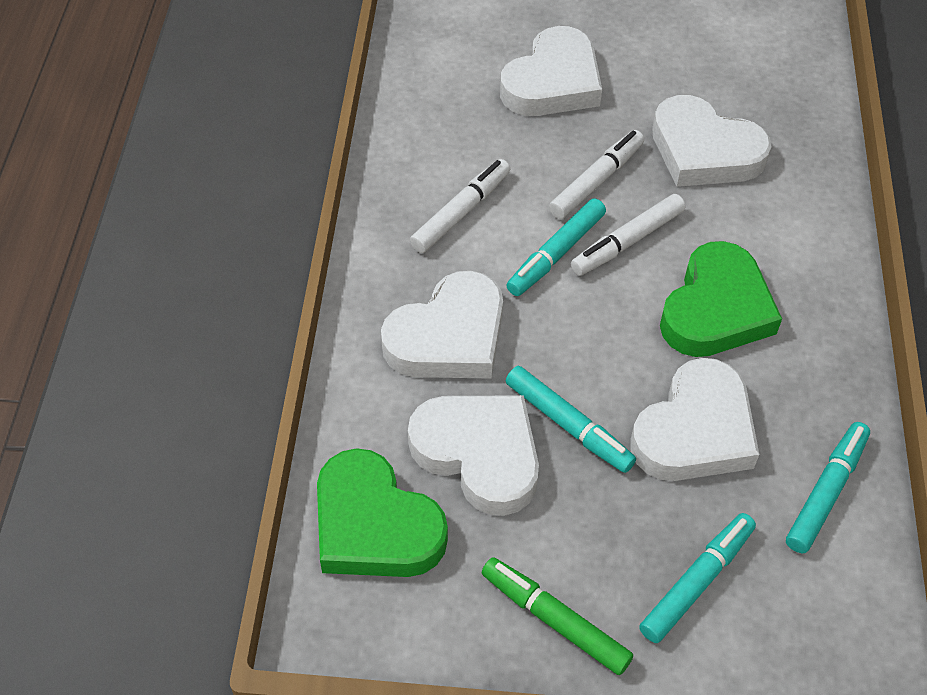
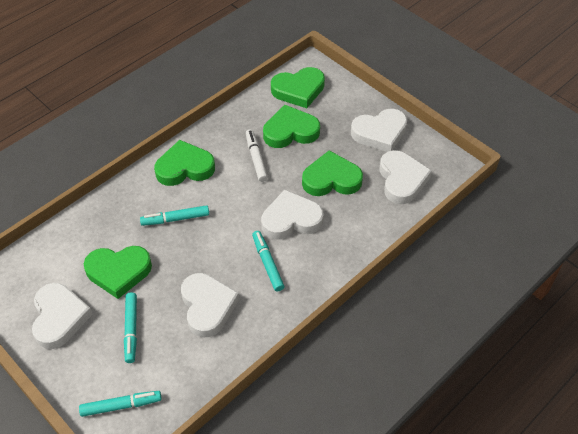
green heart: 2 -> 5
green marker: 1 -> 0
white marker: 3 -> 1

